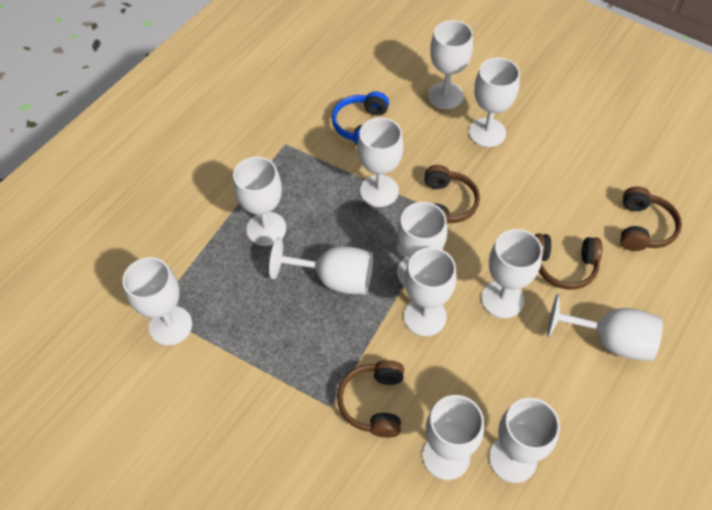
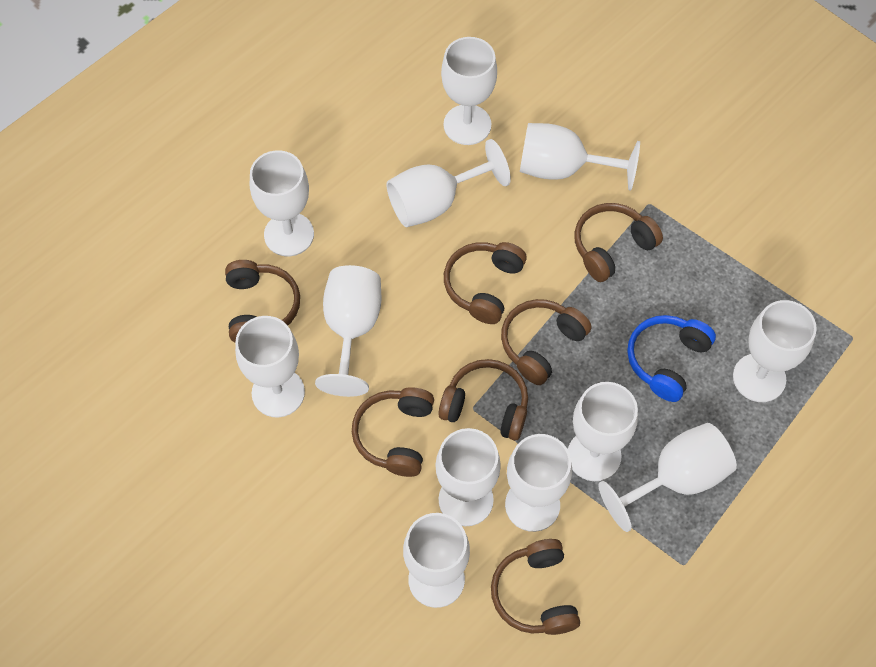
brown headphones: 4 -> 7

